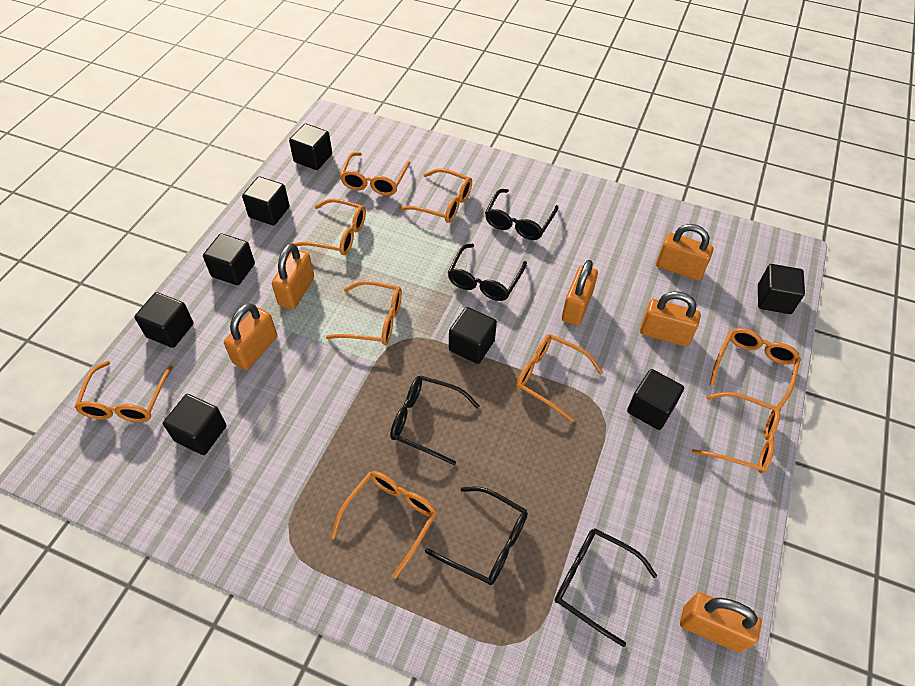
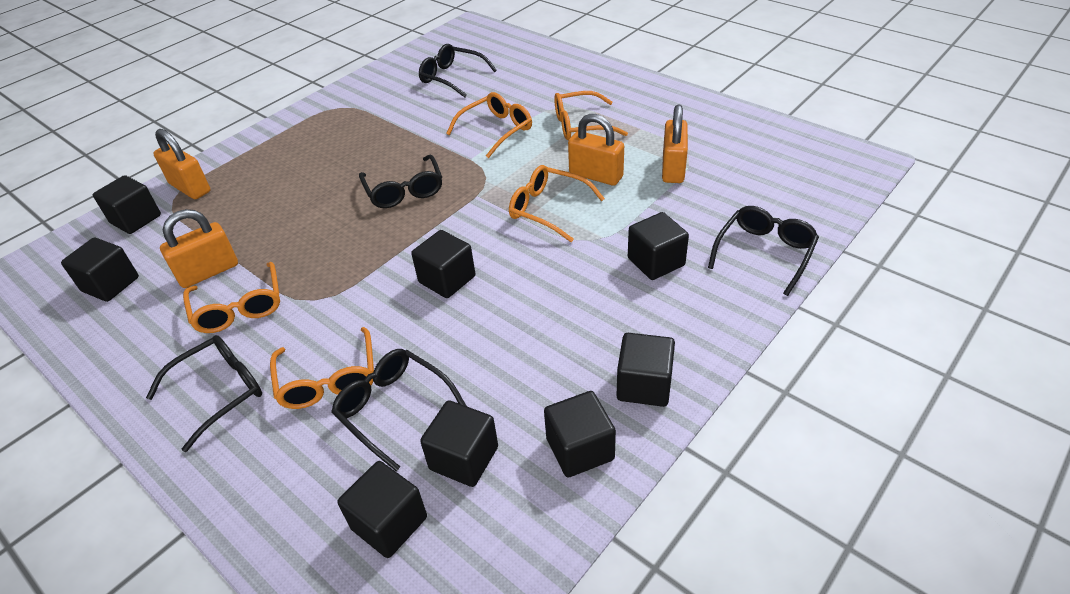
orange glasses: 9 -> 5
orange padlock: 6 -> 4

